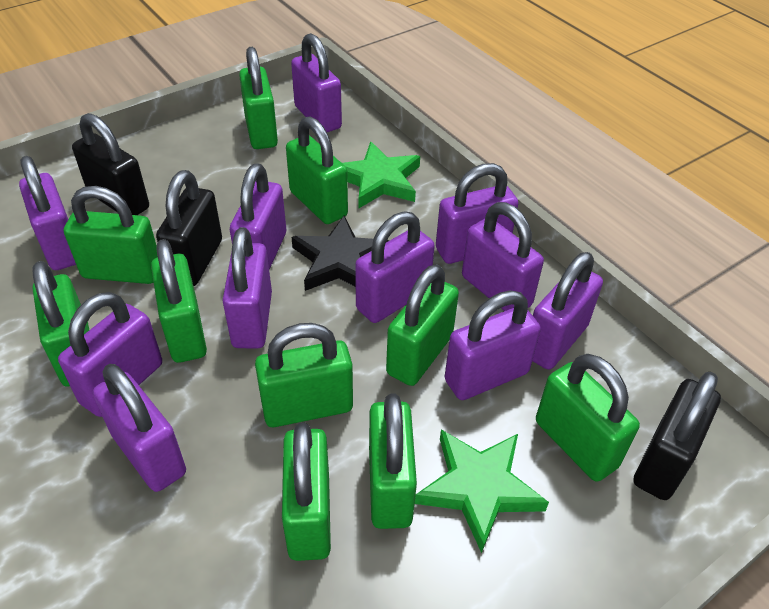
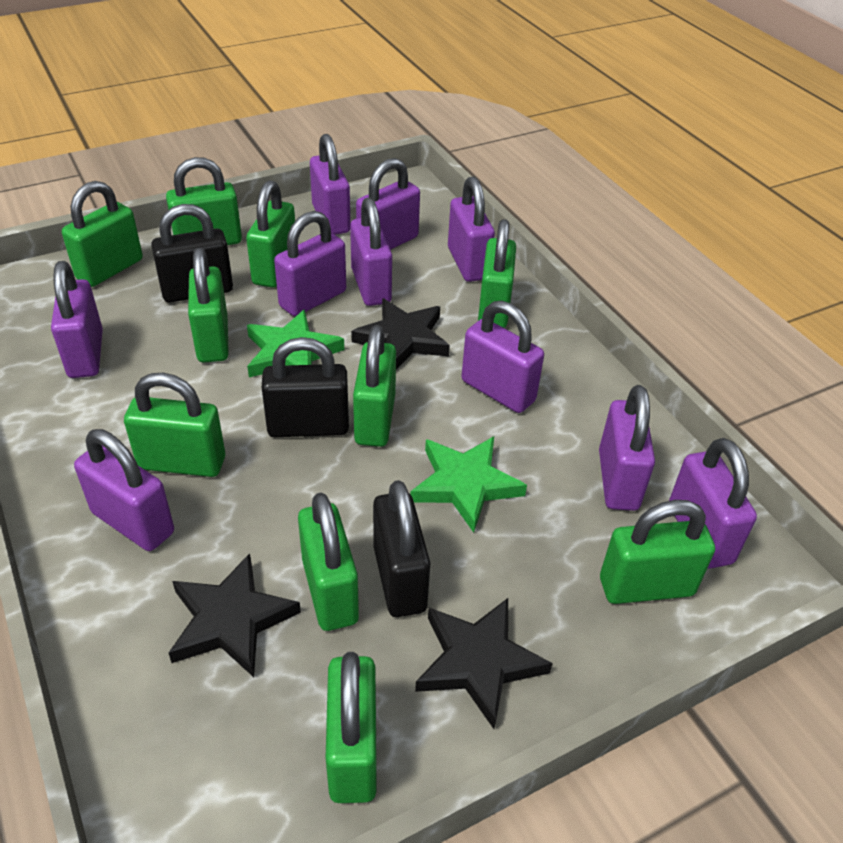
black star: 1 -> 3
purple padlock: 11 -> 10

